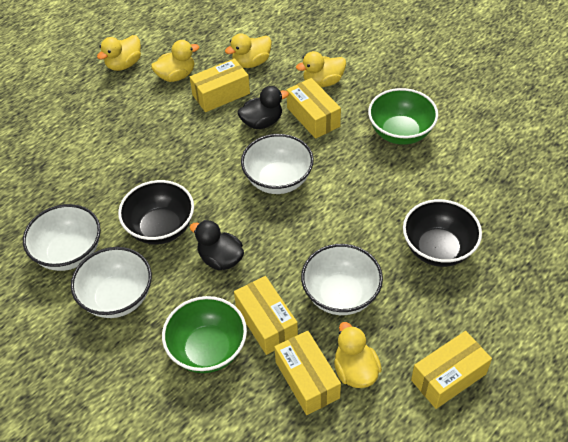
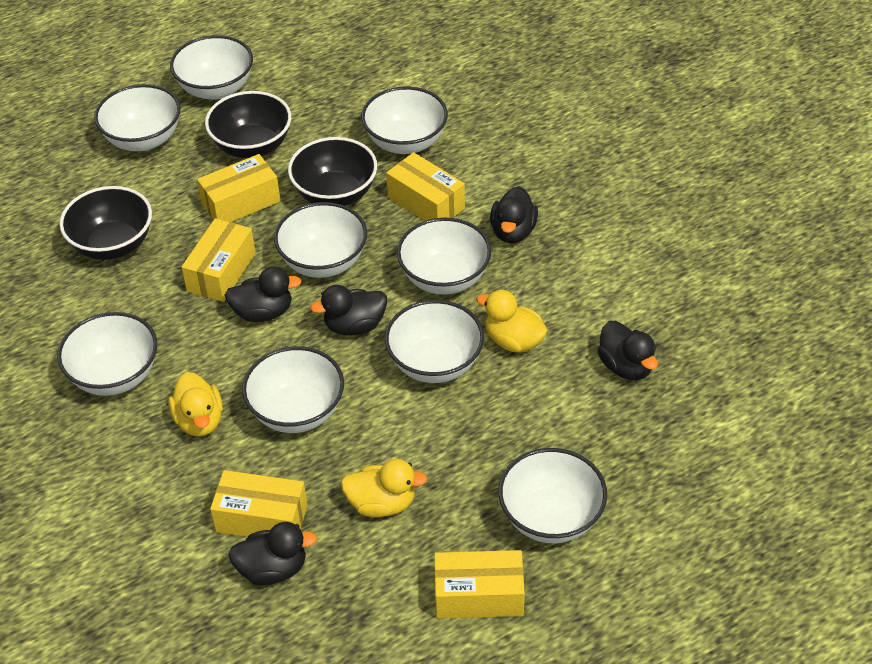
black bowl: 2 -> 3
black duck: 2 -> 5
green bowl: 2 -> 0
white bowl: 4 -> 9
yellow duck: 5 -> 3

